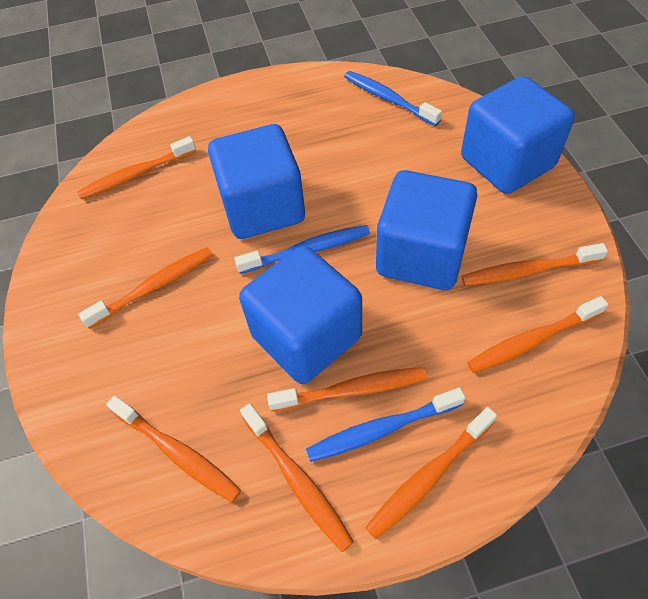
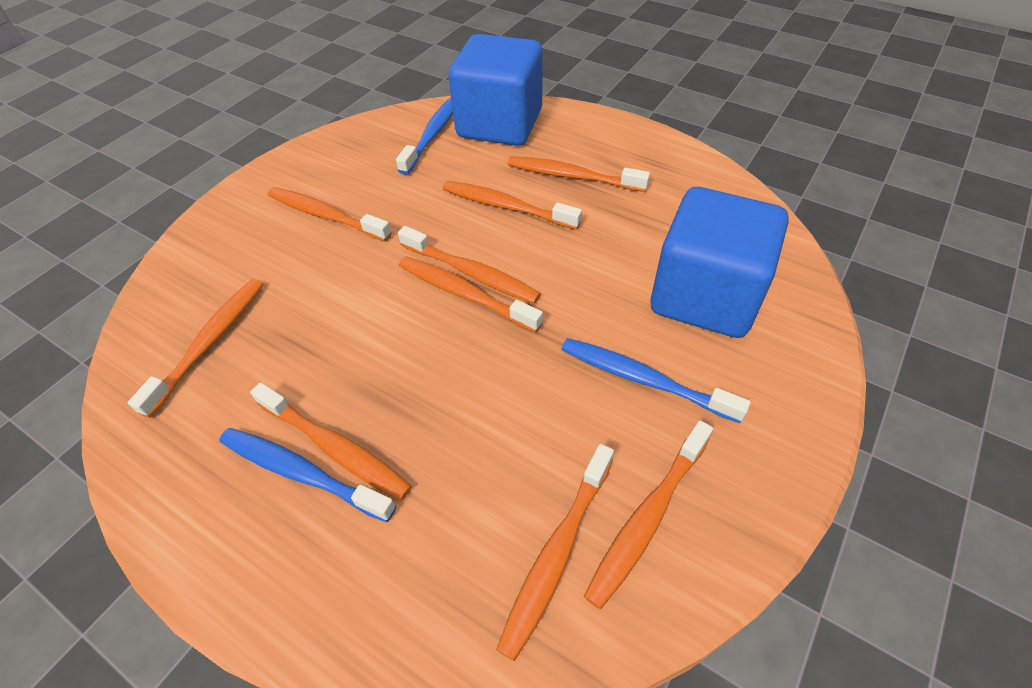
blue cube: 4 -> 2
orange toothbrush: 8 -> 9

